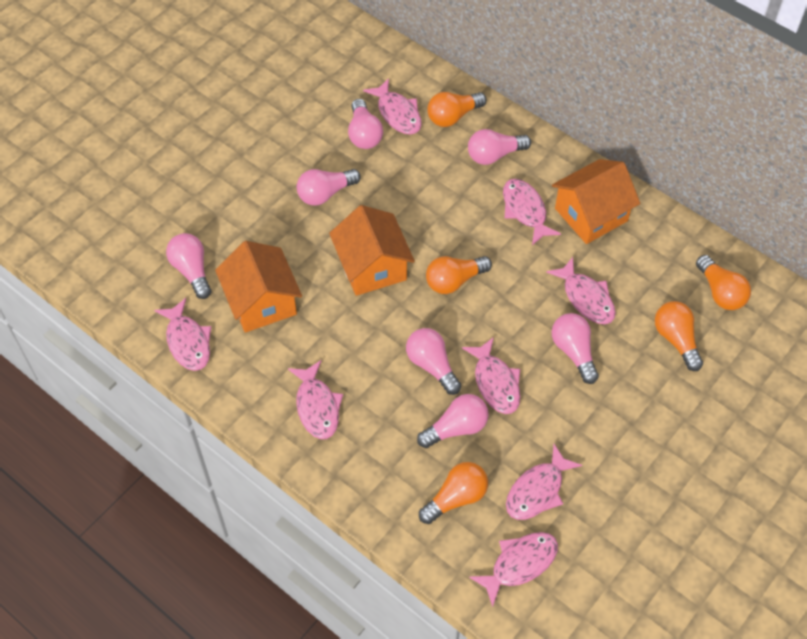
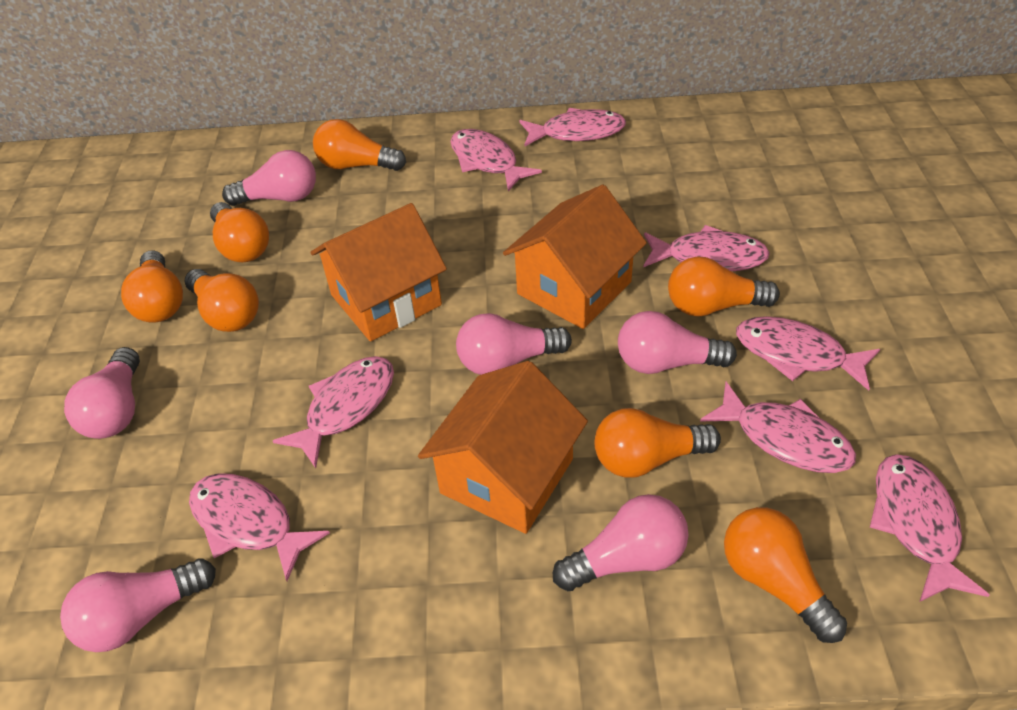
orange light bulb: 5 -> 7
pink light bulb: 7 -> 6

